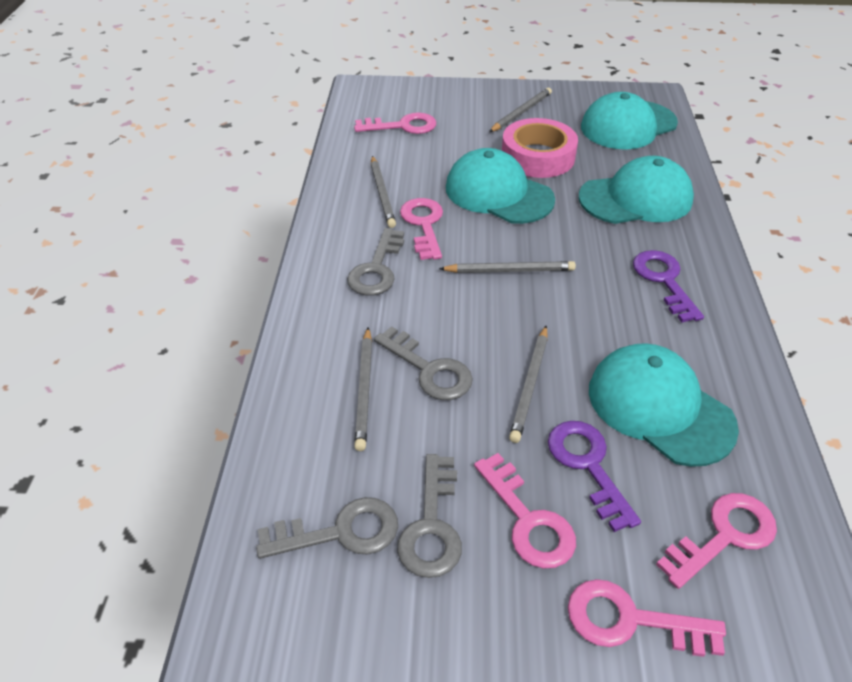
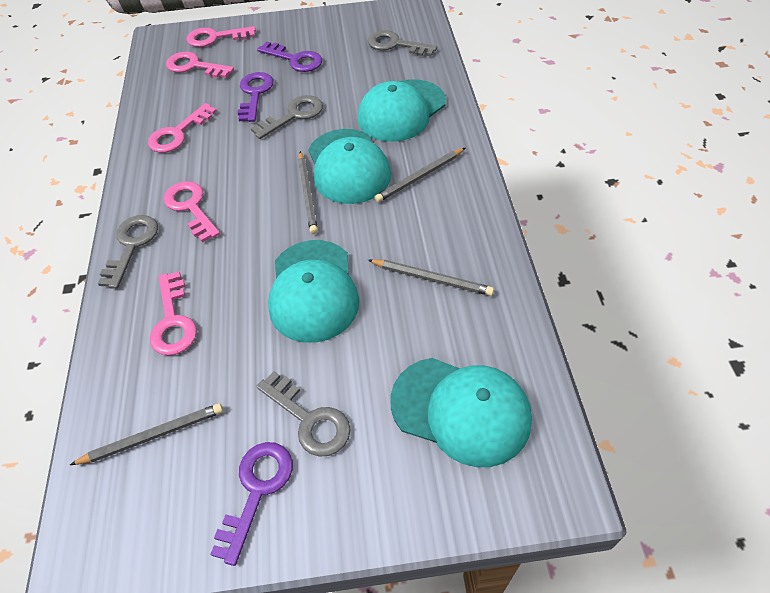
grey pencil: 5 -> 4
pink tape: 1 -> 0
purple key: 2 -> 3

